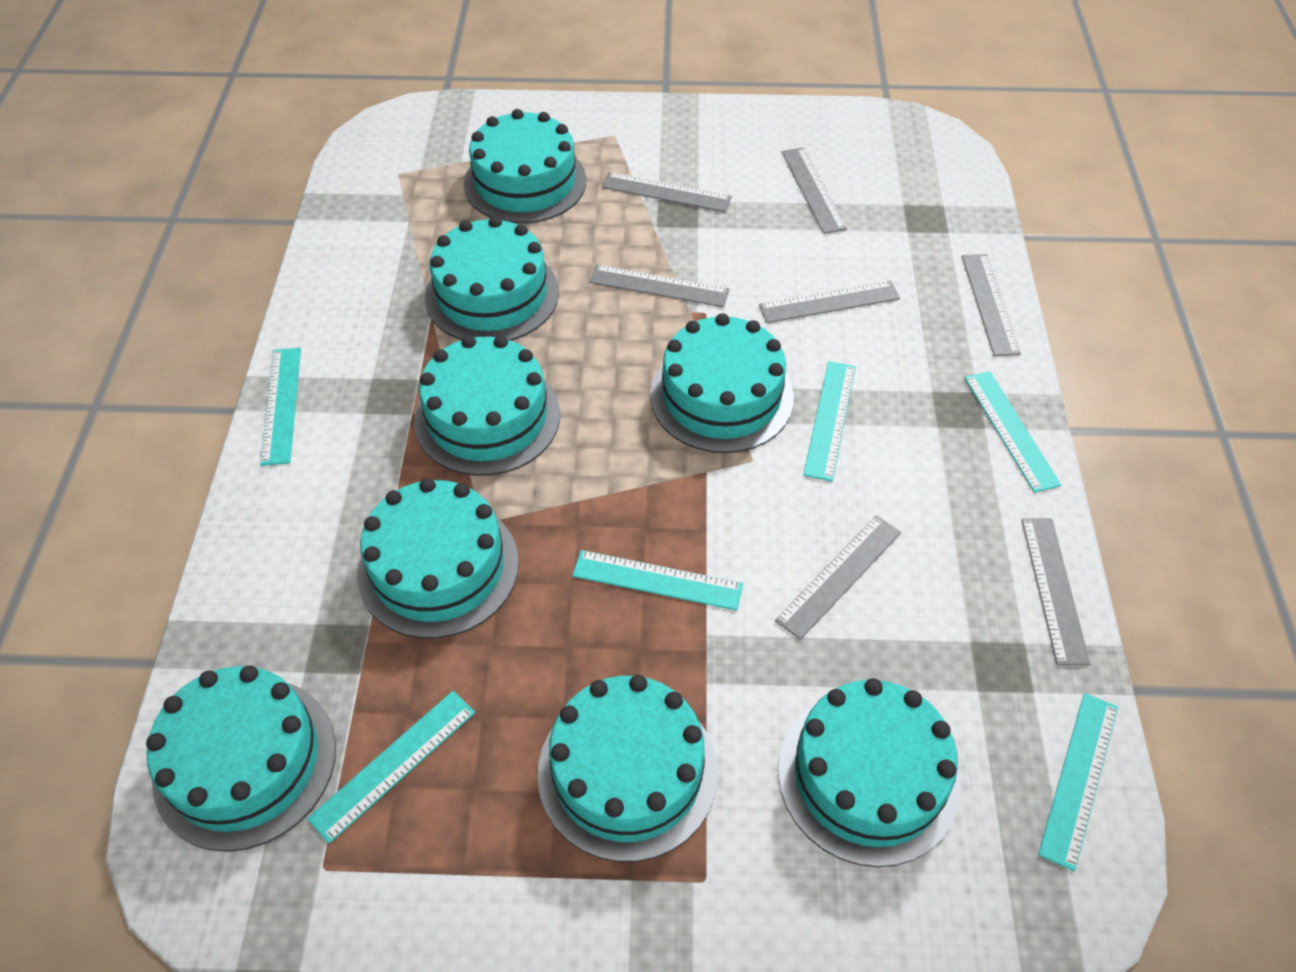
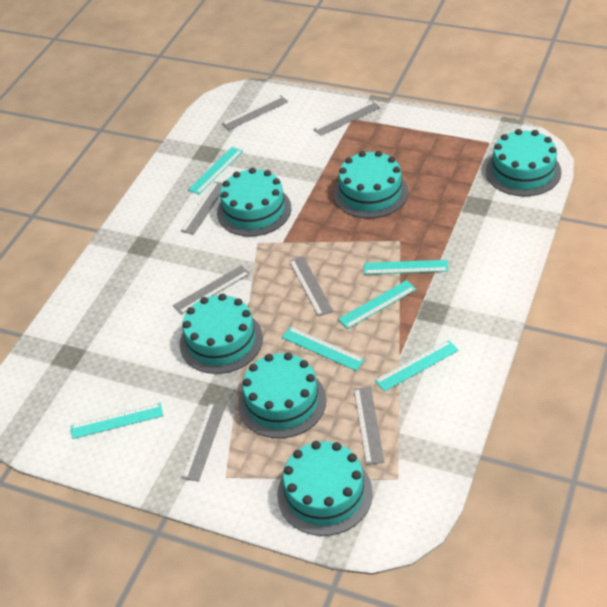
turquoise cake: 8 -> 6

